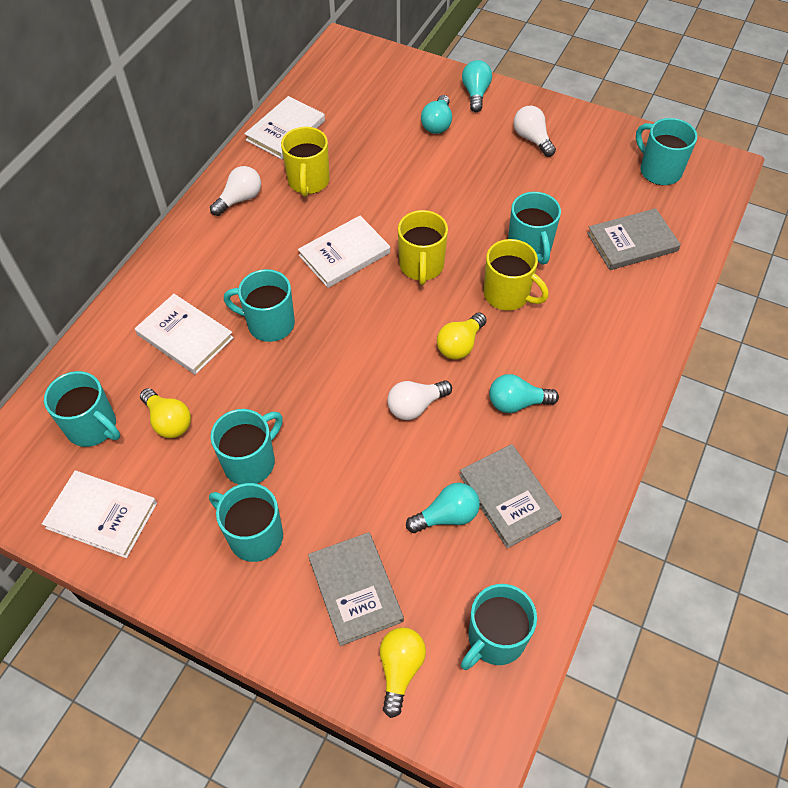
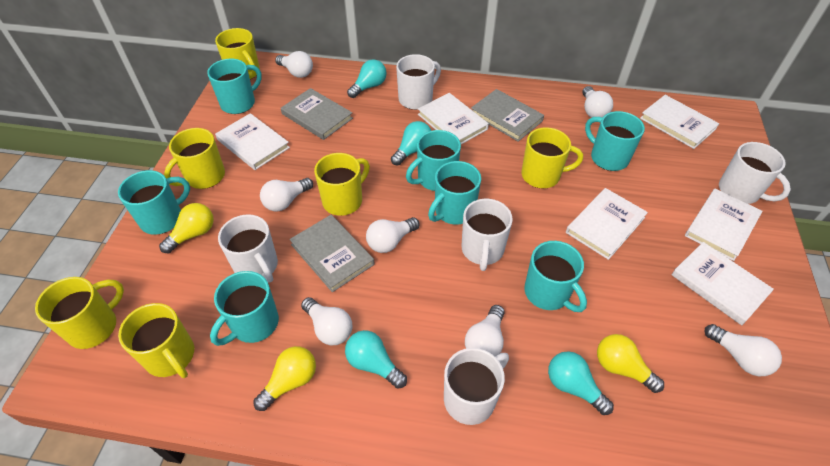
white book: 4 -> 6
white light bulb: 3 -> 7
white mug: 0 -> 5
yellow mug: 3 -> 6

